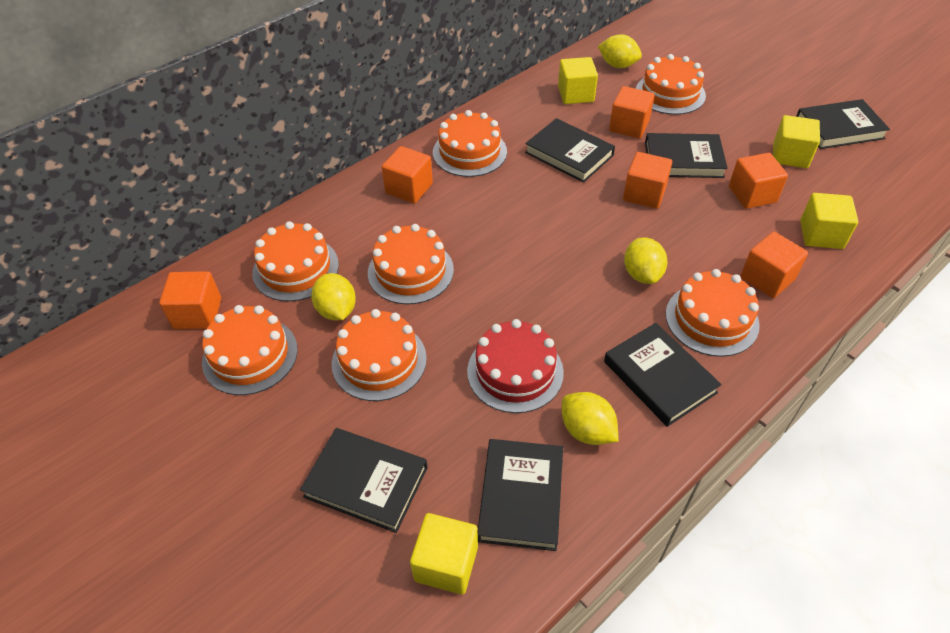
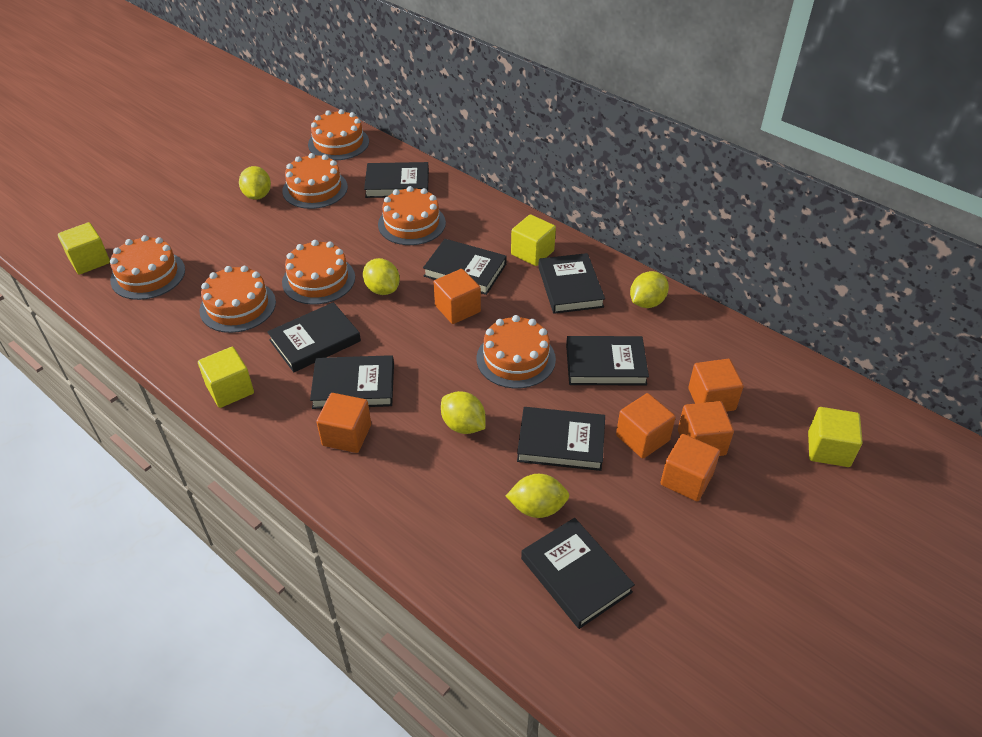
black book: 6 -> 8
red cake: 1 -> 0
yellow lemon: 4 -> 5

